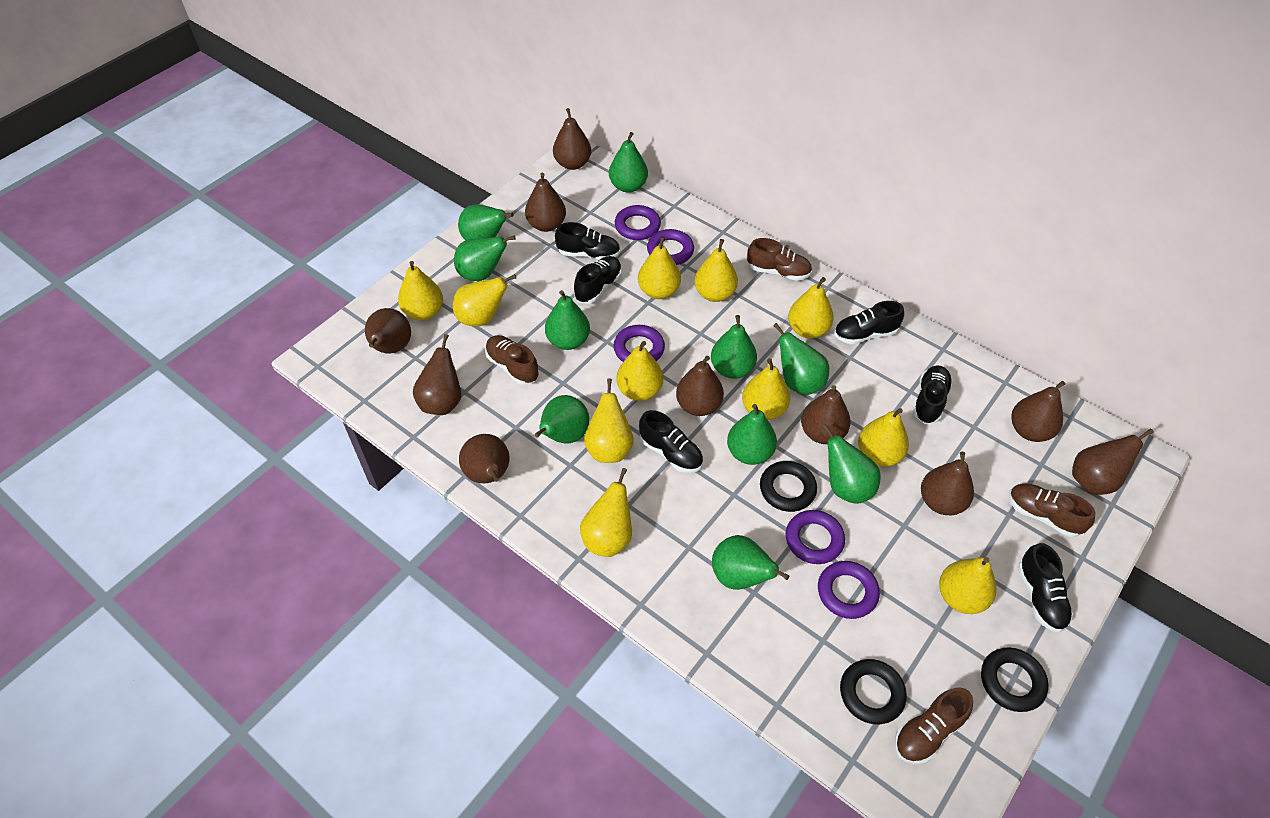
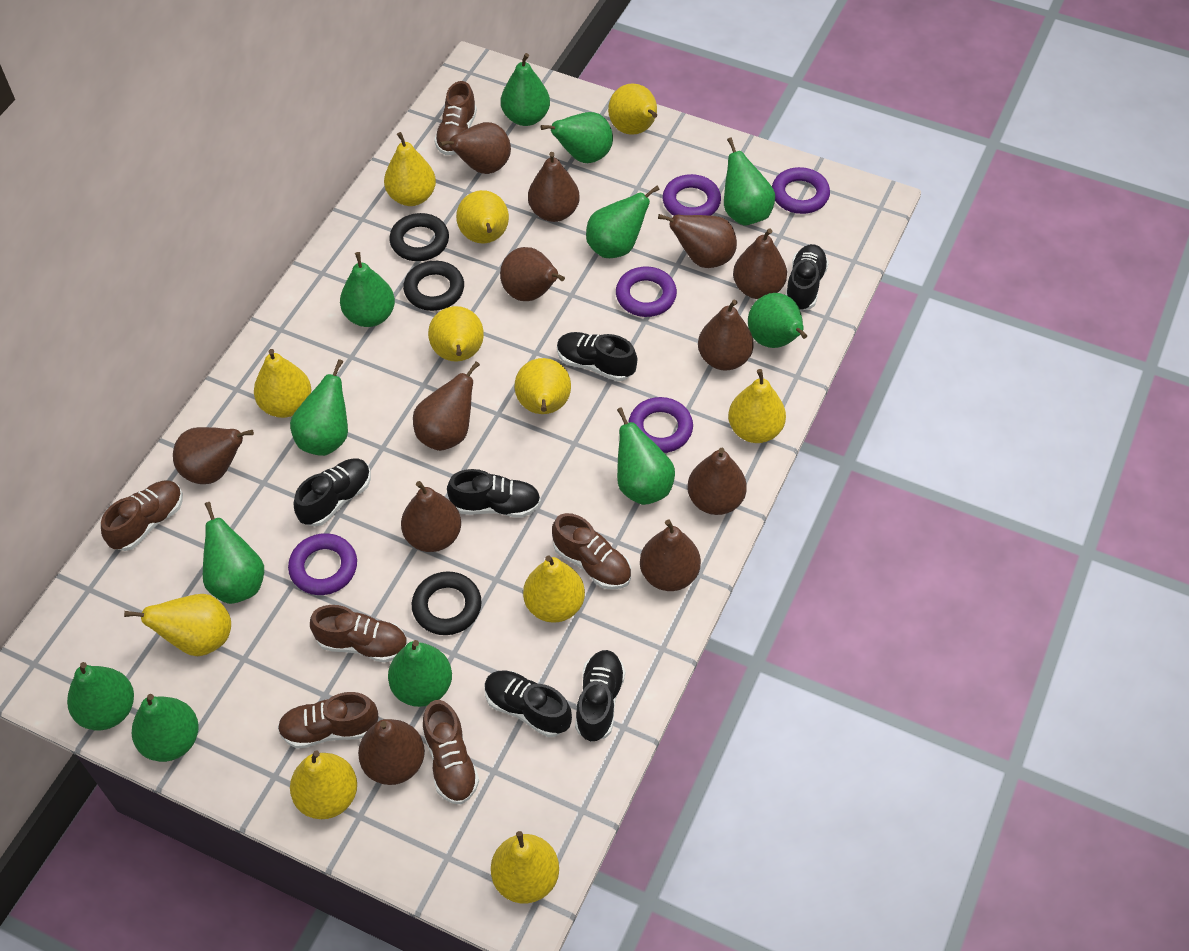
brown pear: 10 -> 12
brown shoe: 4 -> 6
green pear: 10 -> 12

